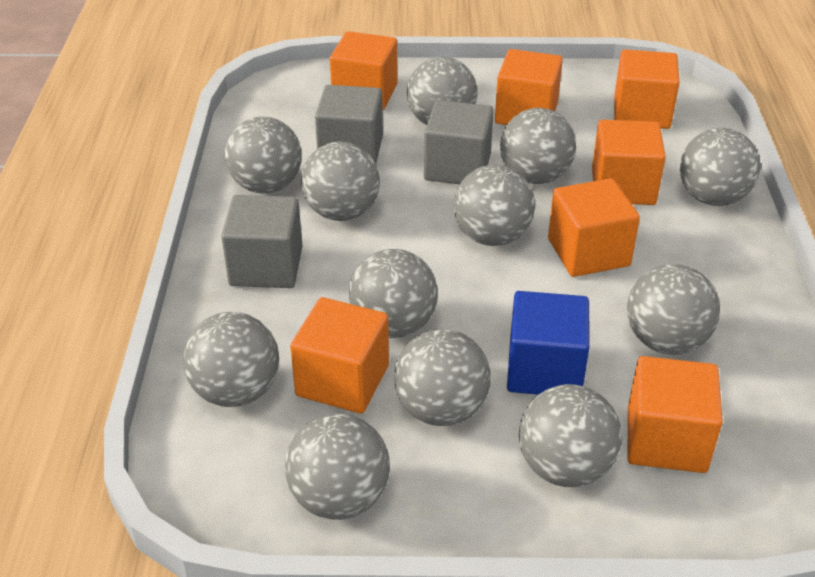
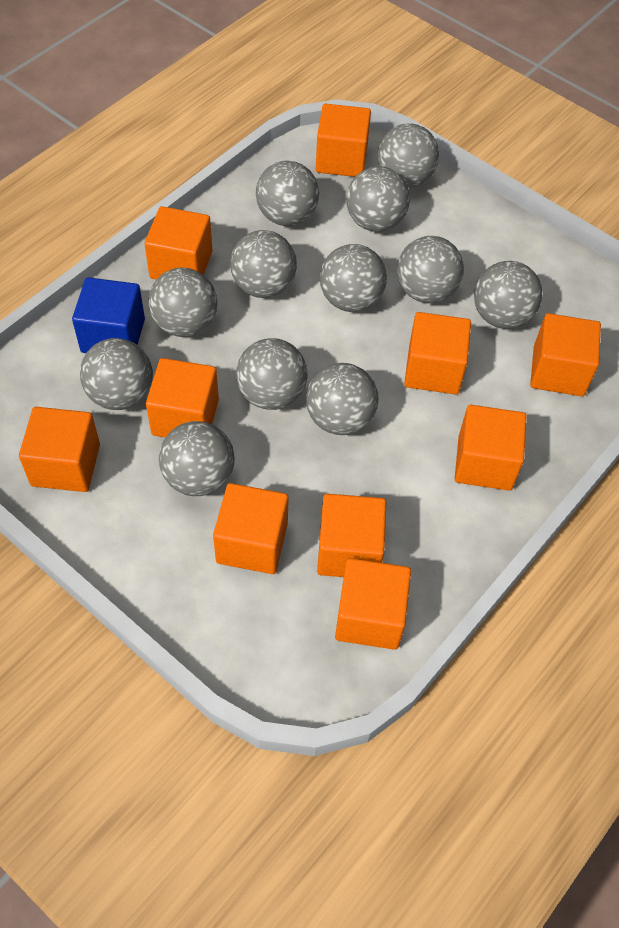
grey cube: 3 -> 0
orange cube: 7 -> 10

